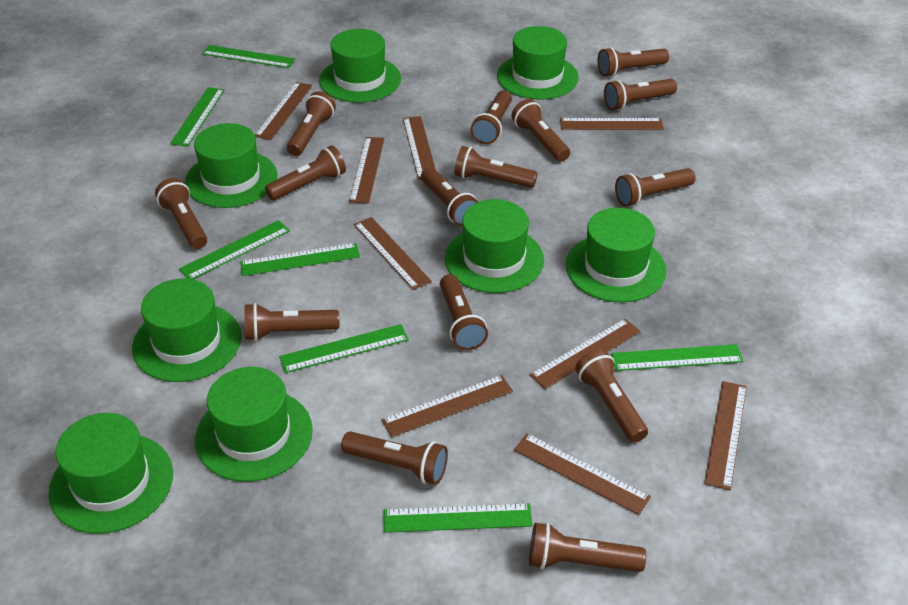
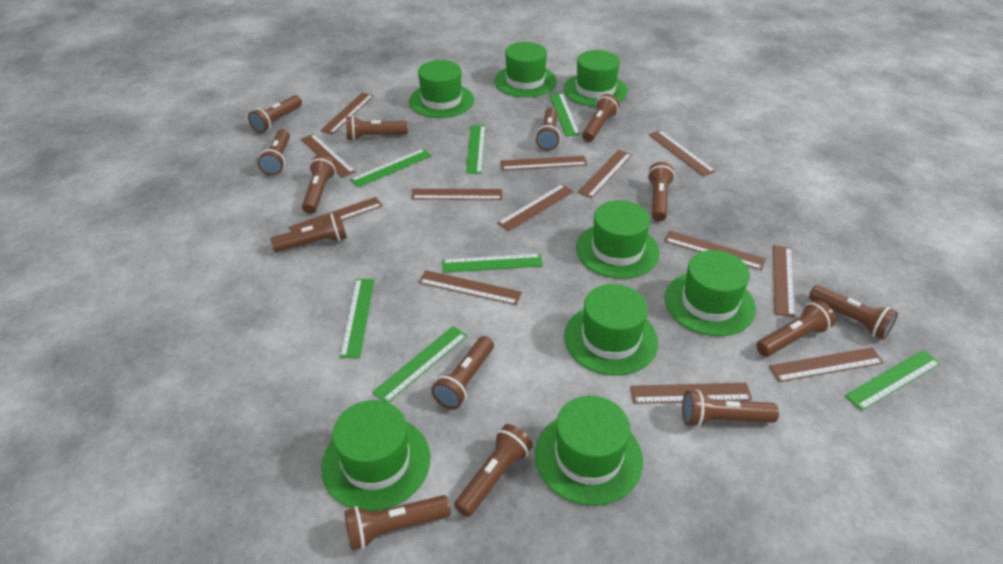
brown flashlight: 15 -> 14
brown ruler: 9 -> 13

